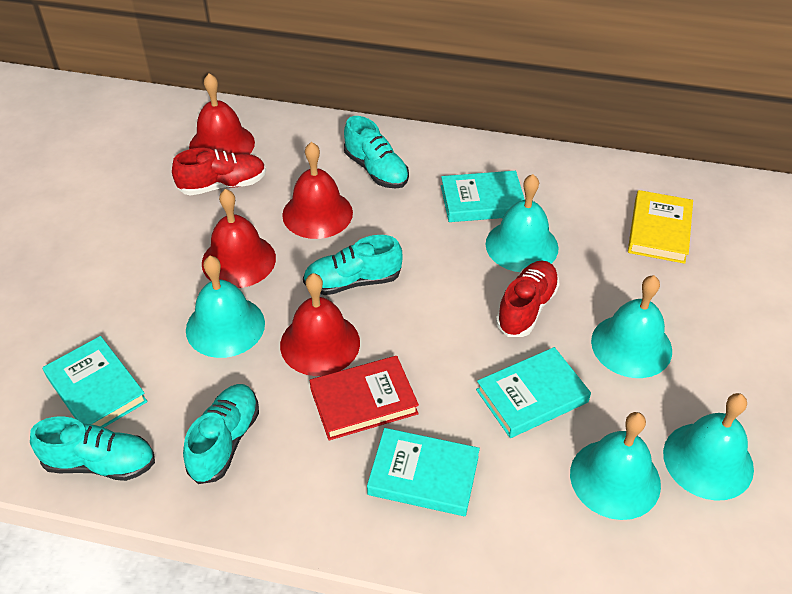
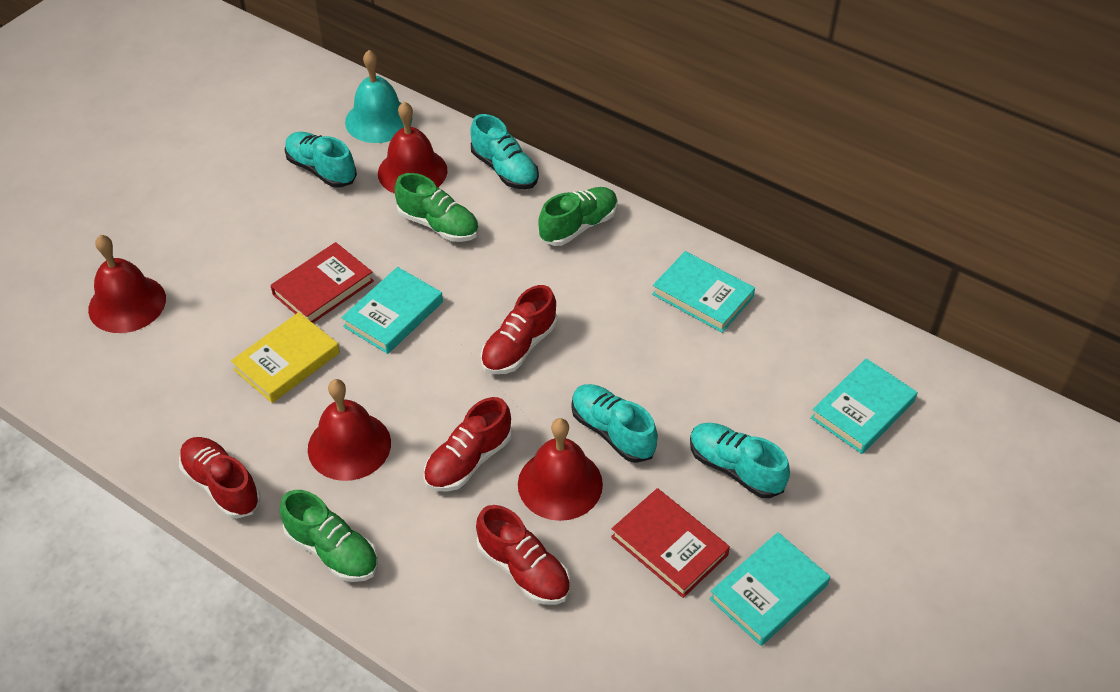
green shoe: 0 -> 3
red book: 1 -> 2
red shoe: 2 -> 4
turquoise bell: 5 -> 1

